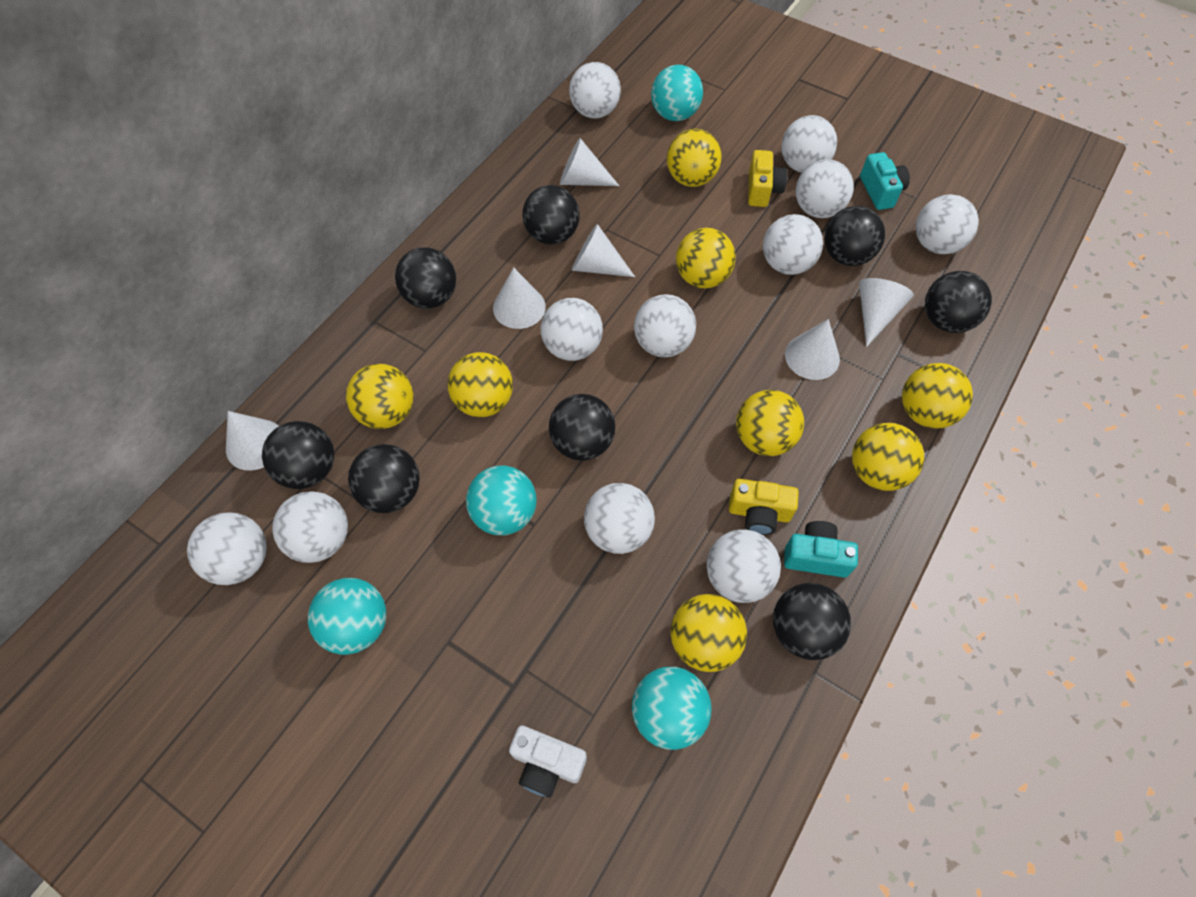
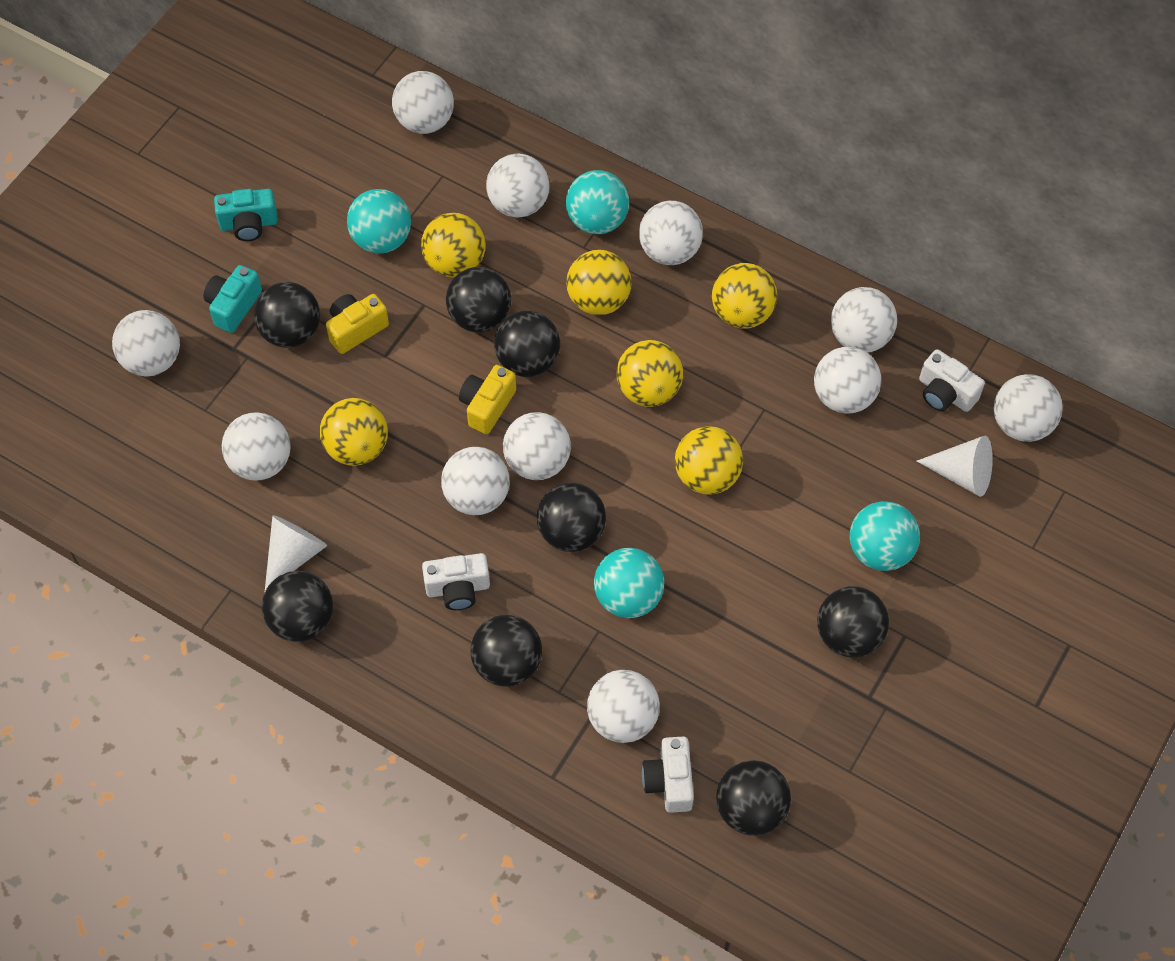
white camera: 1 -> 3
white cone: 6 -> 2
yellow ball: 8 -> 6

